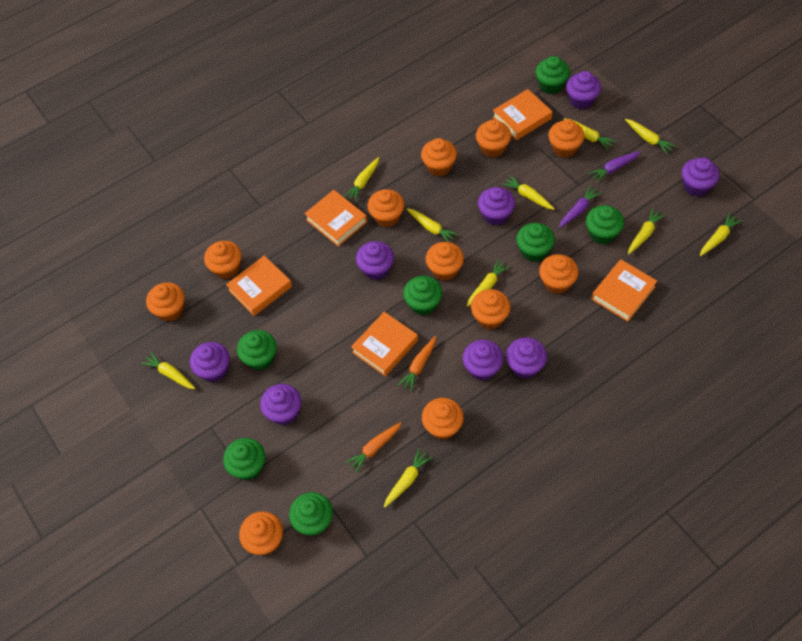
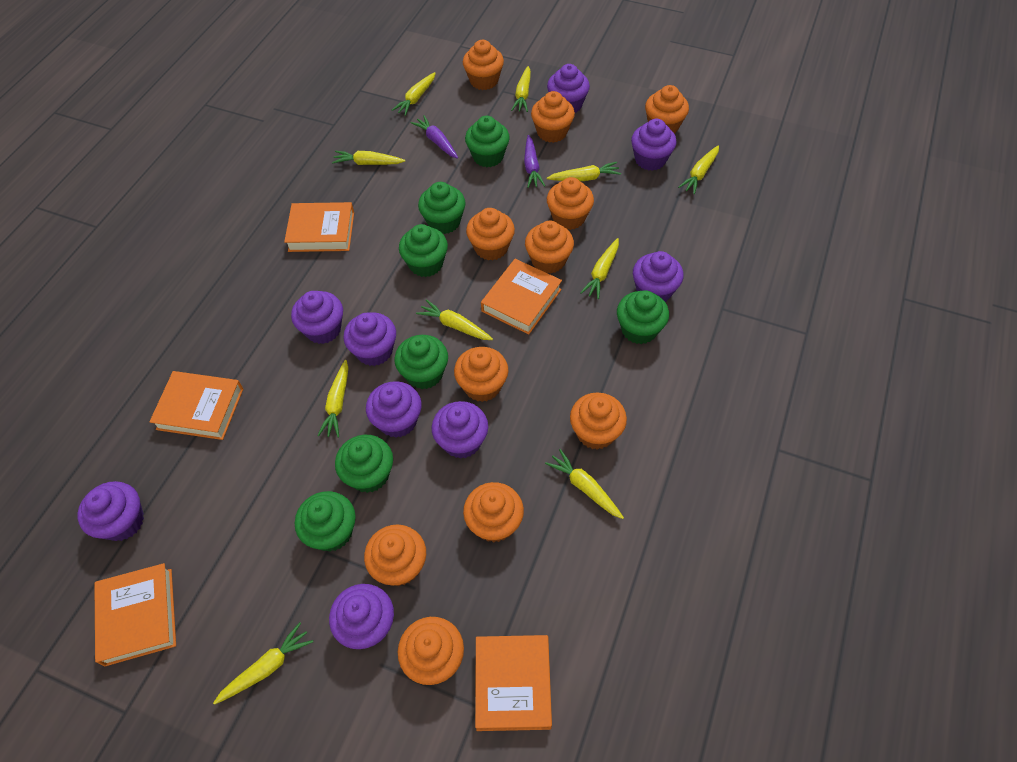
orange carrot: 2 -> 0
purple cupcake: 8 -> 9

